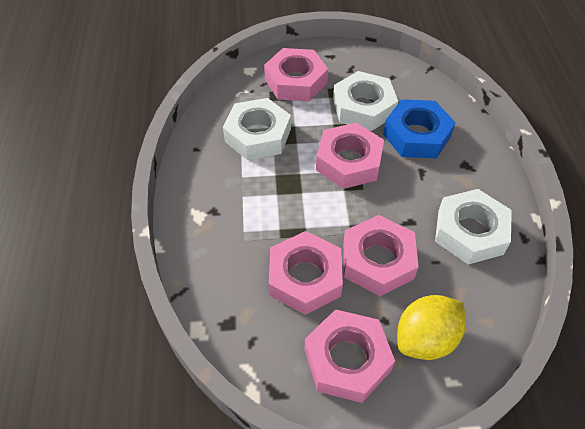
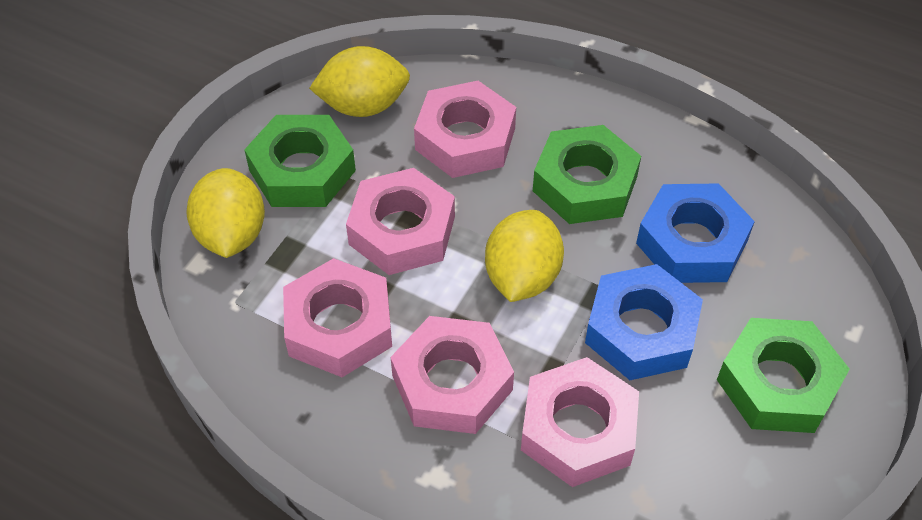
blue nut: 1 -> 2
green nut: 0 -> 3
white nut: 3 -> 0
yellow lemon: 1 -> 3

